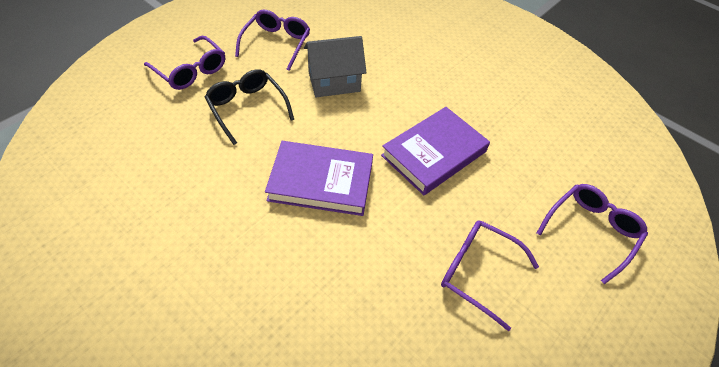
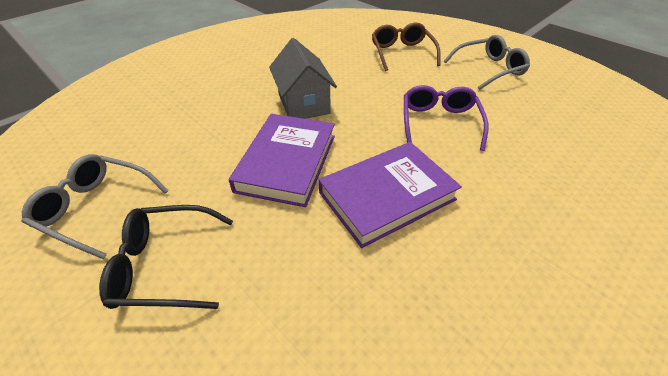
brown glasses: 0 -> 1
grey glasses: 0 -> 2
purple glasses: 4 -> 1

